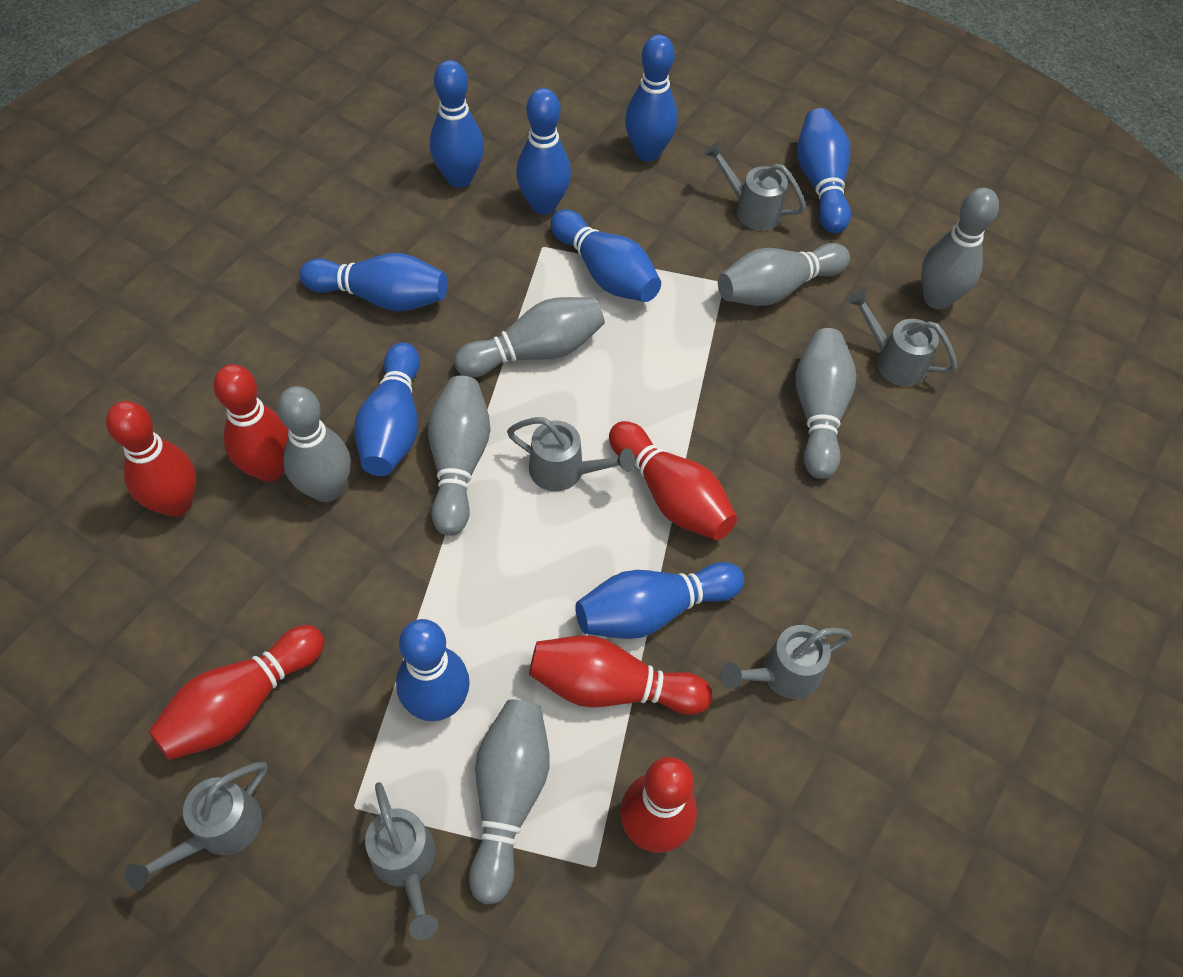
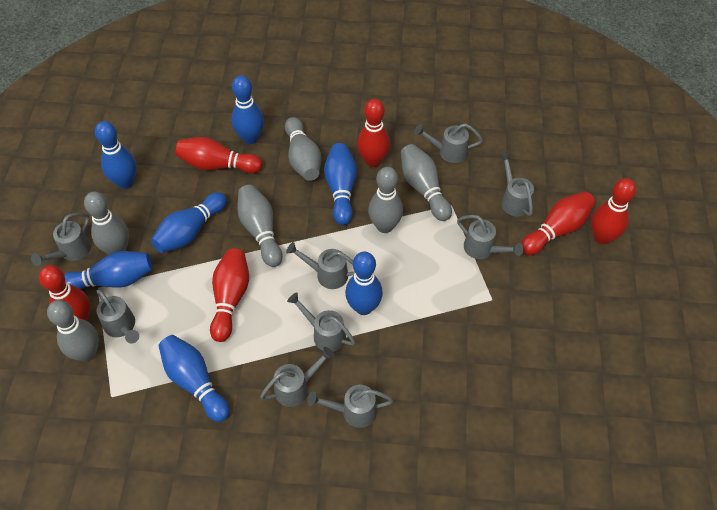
blue bowling pin: 9 -> 7
grey bowling pin: 7 -> 6
grey watering can: 6 -> 9

